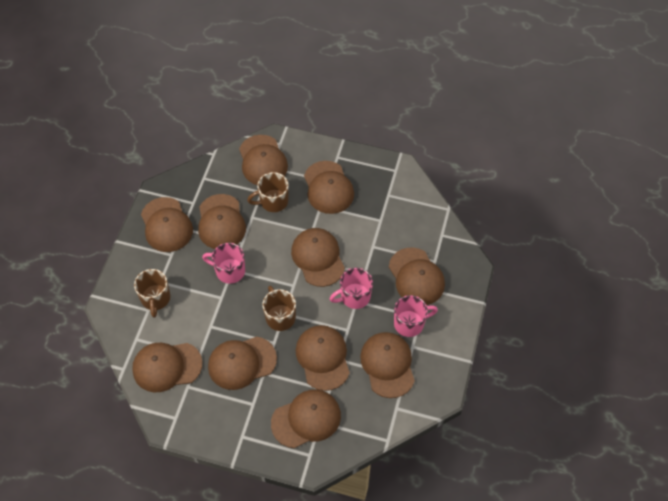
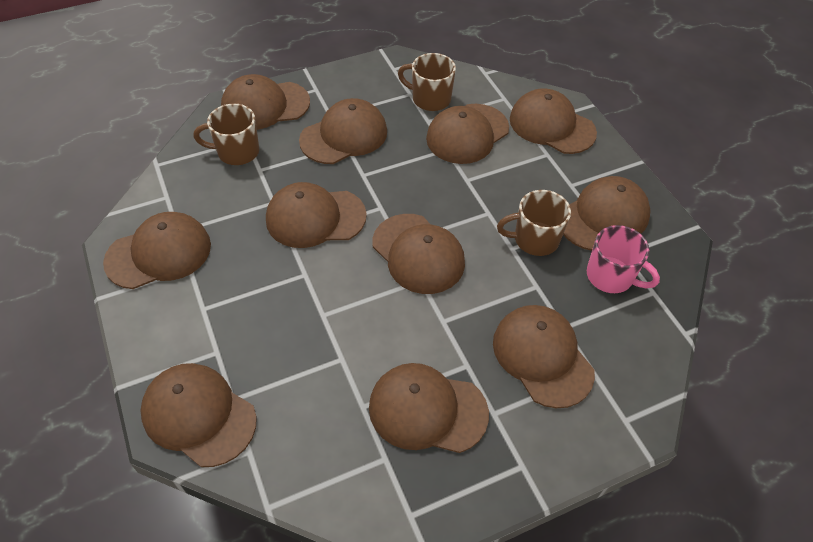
pink mug: 3 -> 1

